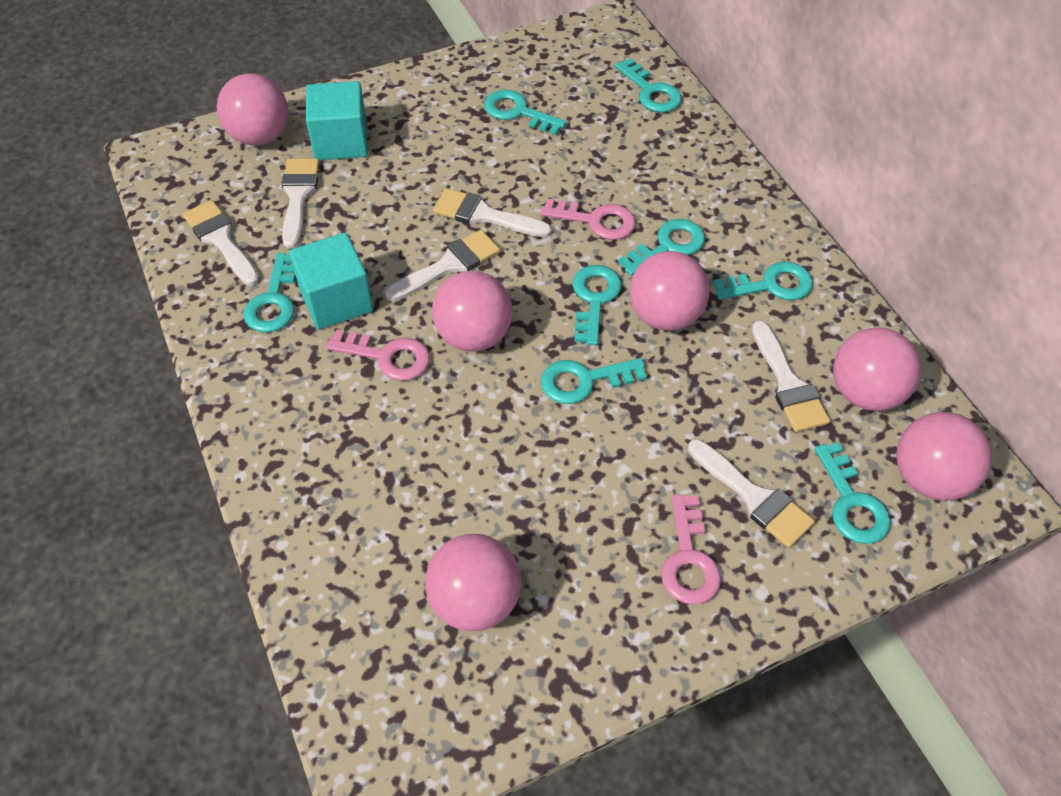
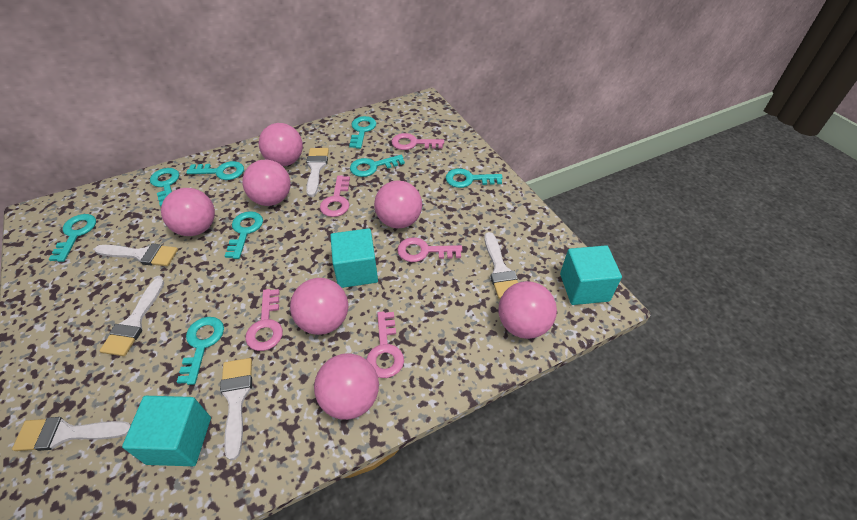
pink ball: 6 -> 7
pink key: 3 -> 5
turquoise cube: 2 -> 3

